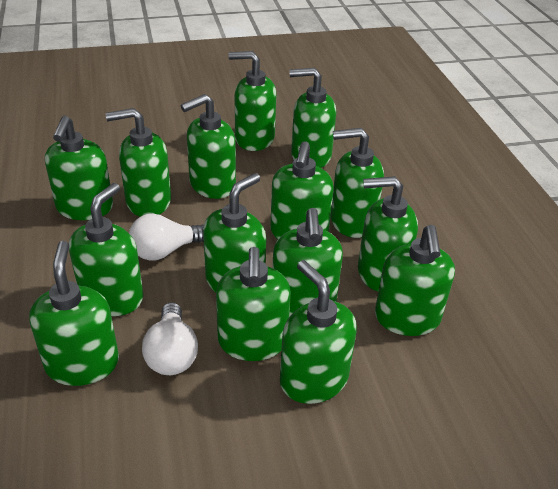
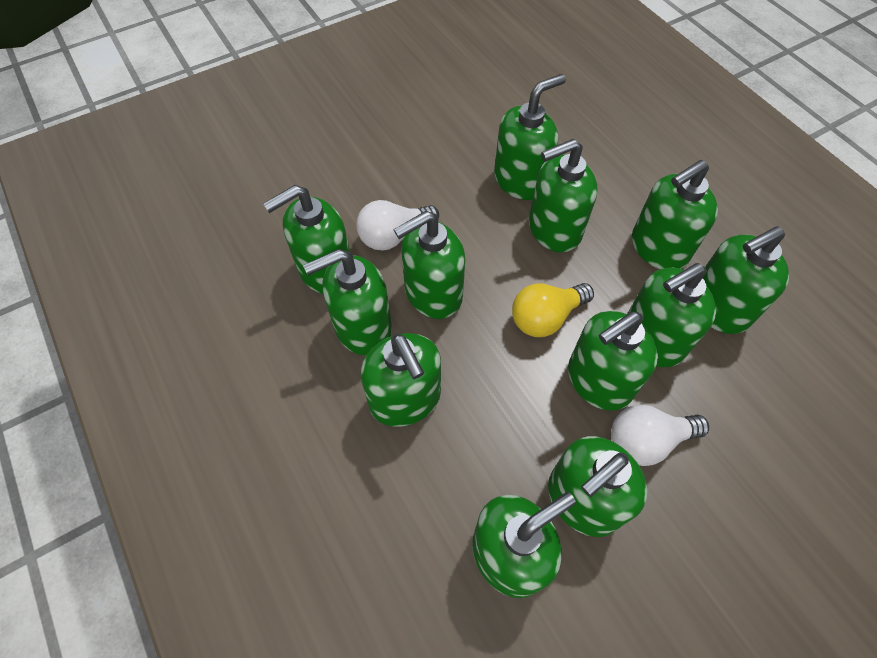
green soap dispenser: 15 -> 12
yellow light bulb: 0 -> 1

